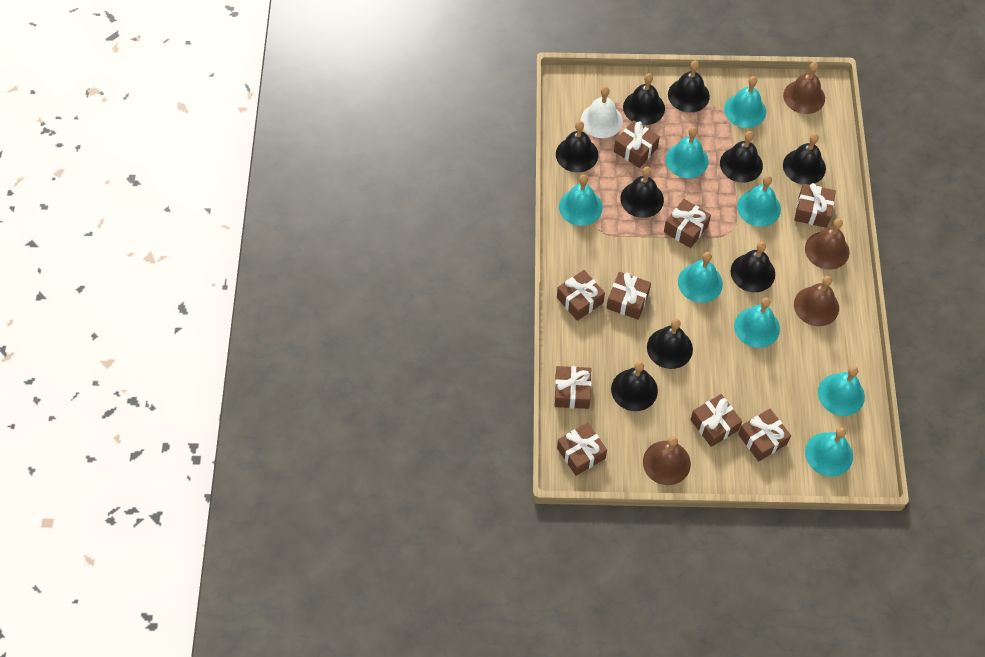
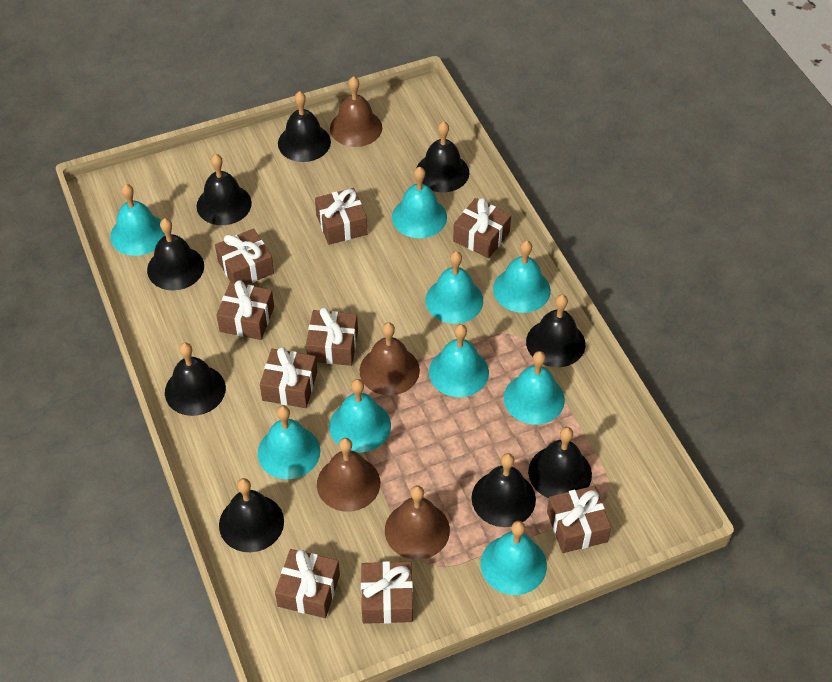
turquoise bell: 8 -> 9
white bell: 1 -> 0

